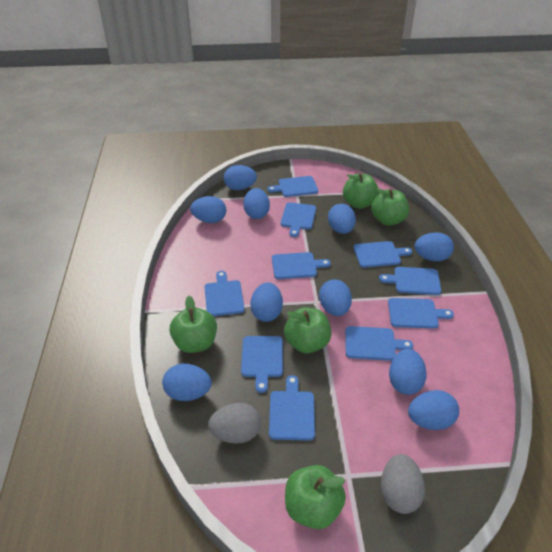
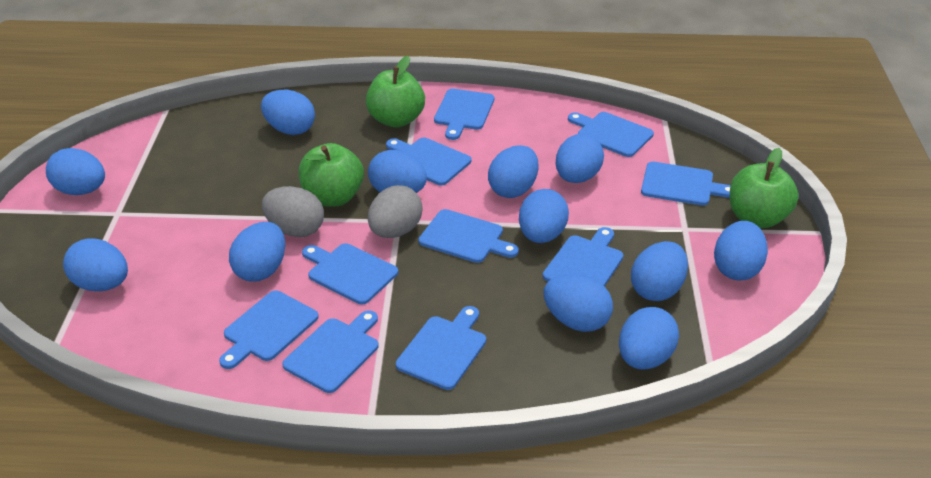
blue egg: 10 -> 12
green apple: 5 -> 3

